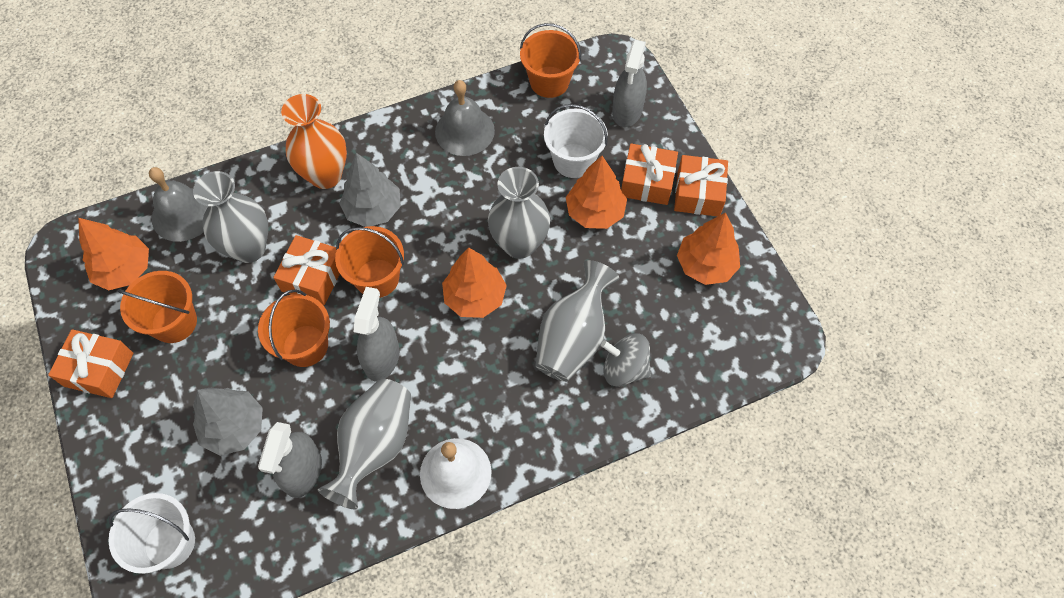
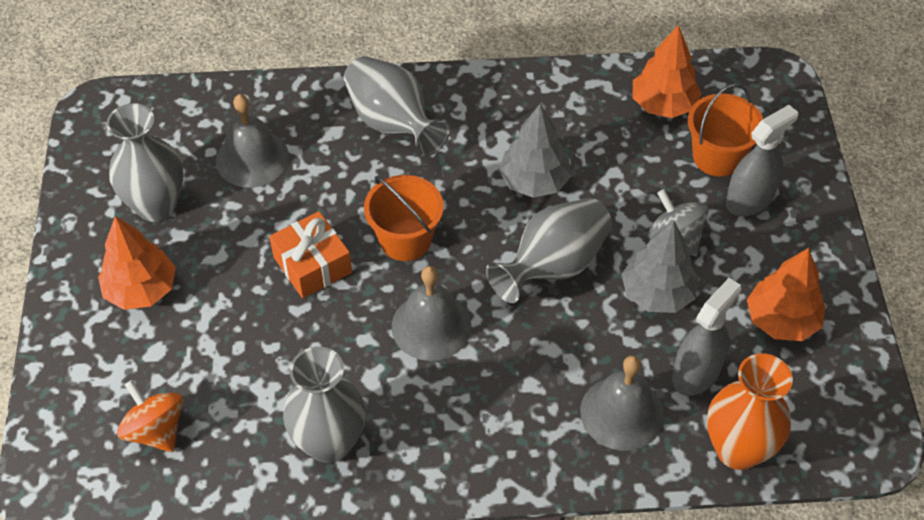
grey bell: 2 -> 3
grey spray bottle: 3 -> 2
orange bucket: 4 -> 2
orange gift: 4 -> 1
orange spinning top: 0 -> 1
orange tree: 4 -> 3
white bell: 1 -> 0
white bucket: 2 -> 0

